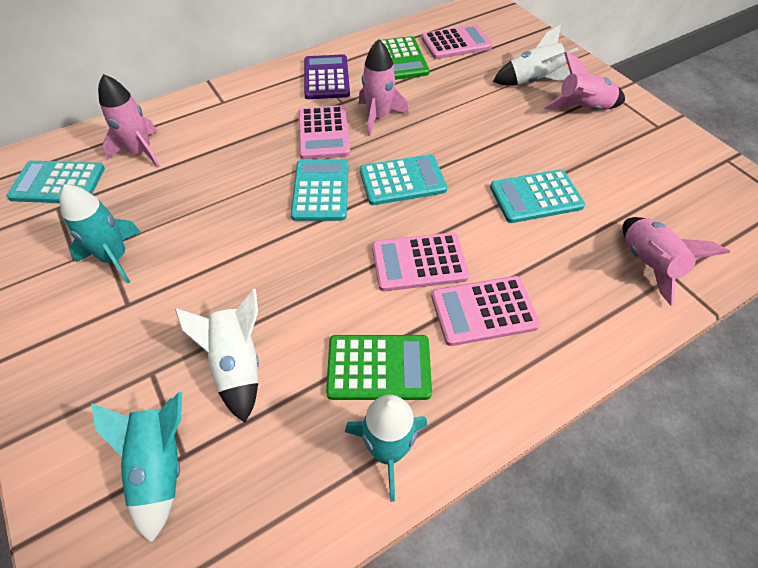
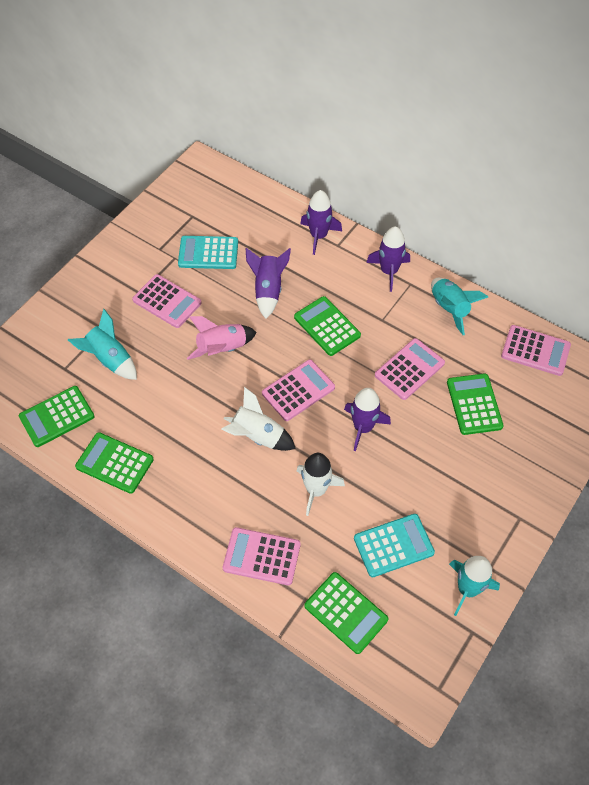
green calculator: 2 -> 5
pink calculator: 4 -> 5
pink rocket: 4 -> 1
purple calculator: 1 -> 0
purple rocket: 0 -> 4
turquoise calculator: 4 -> 2

